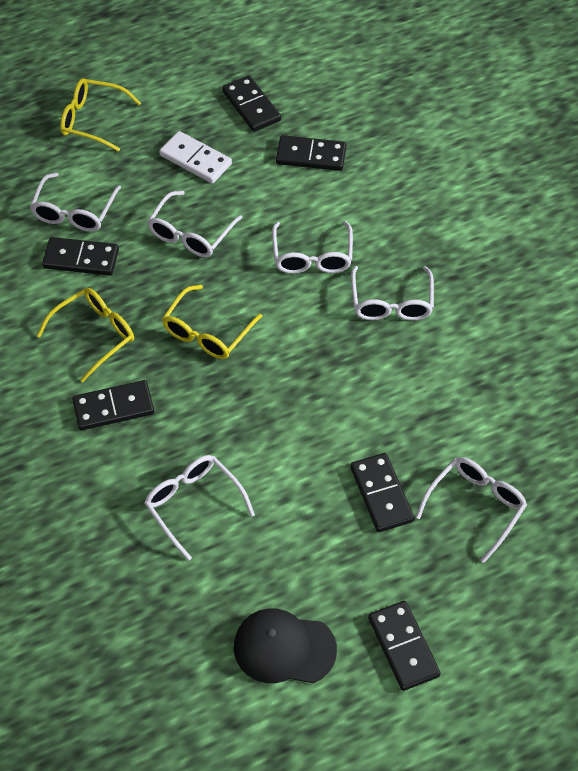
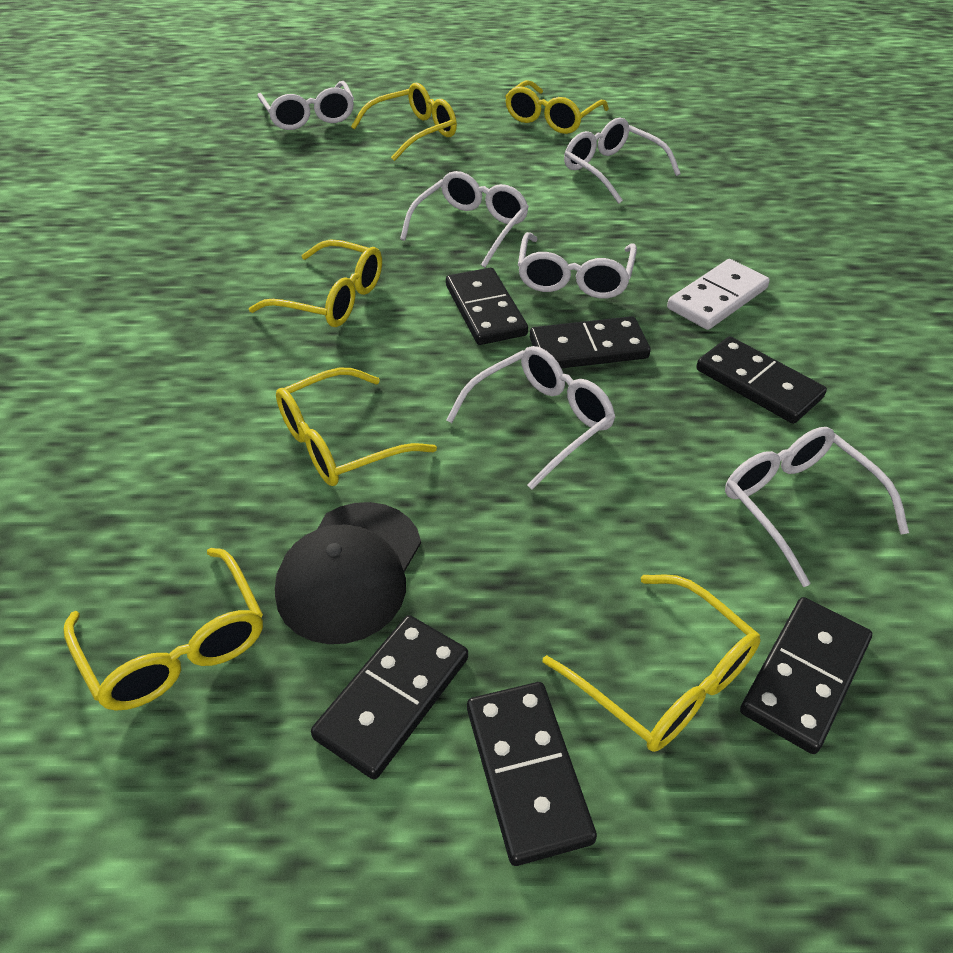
yellow glasses: 3 -> 6

